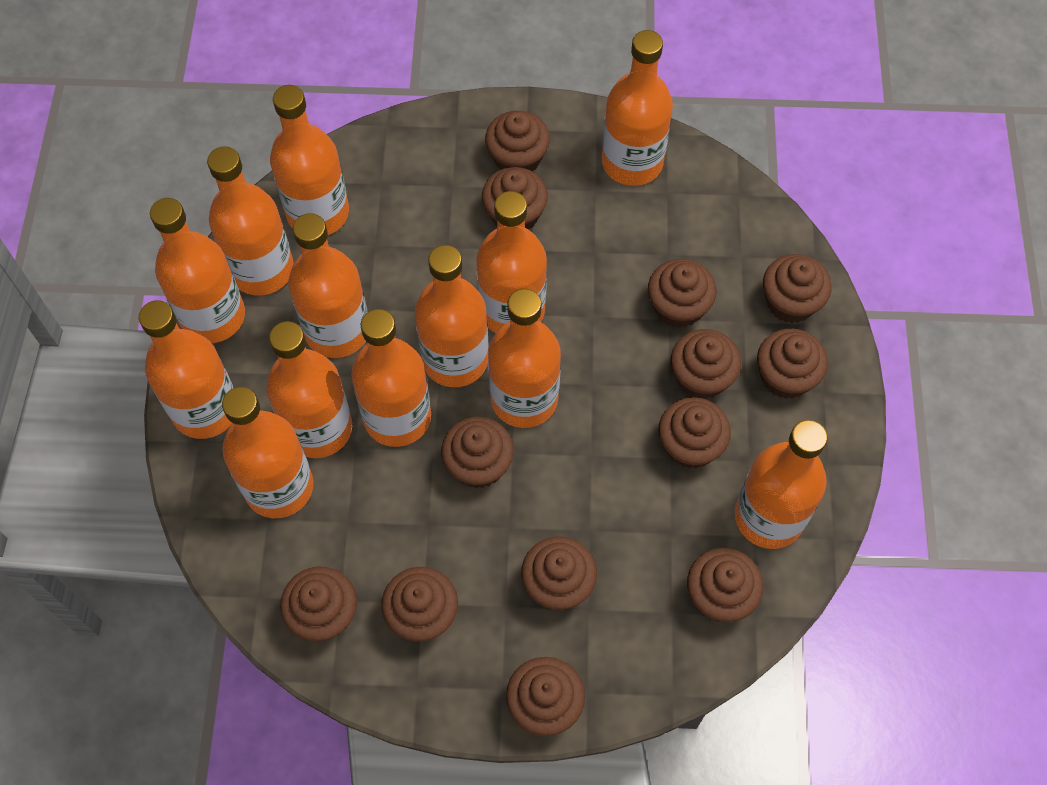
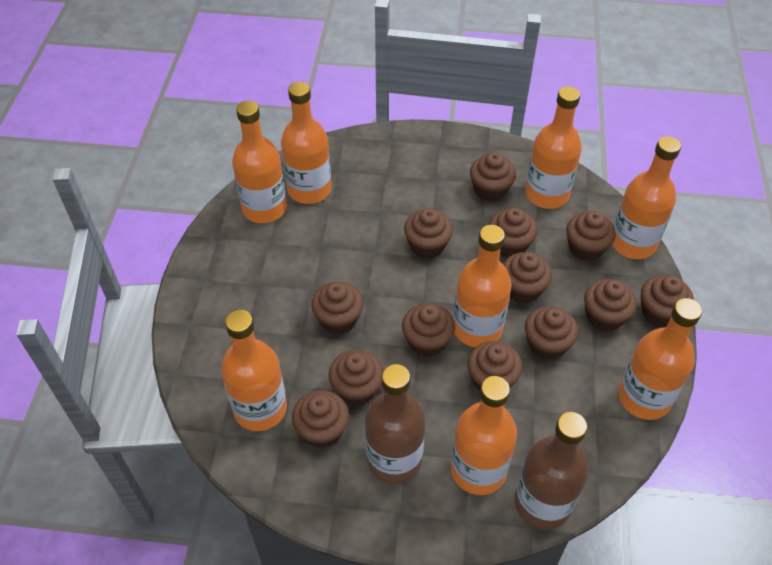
brown bottle: 0 -> 2
orange bottle: 13 -> 8

